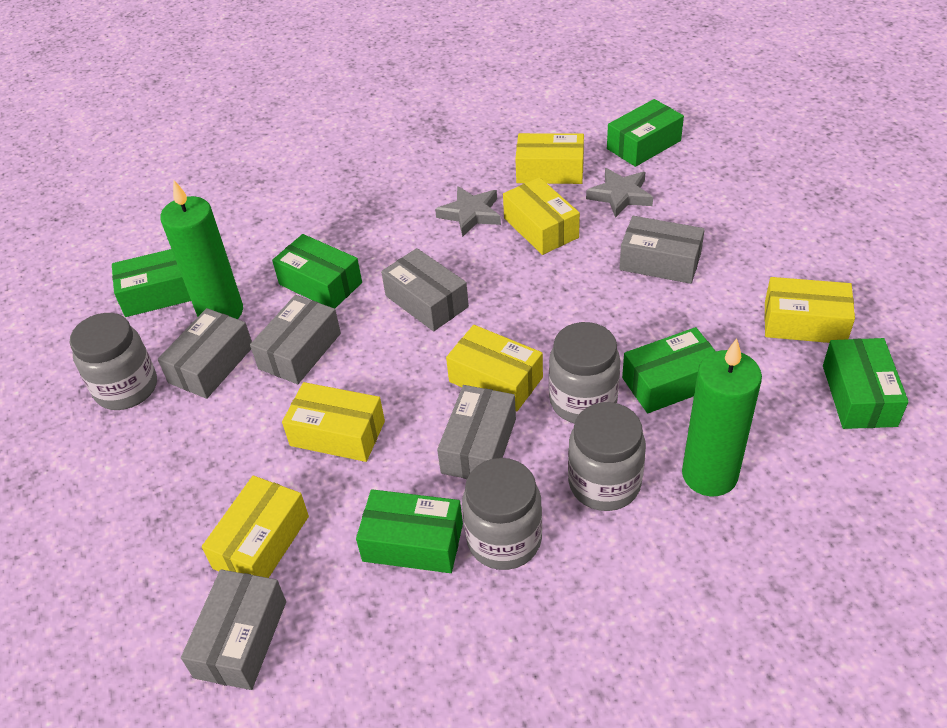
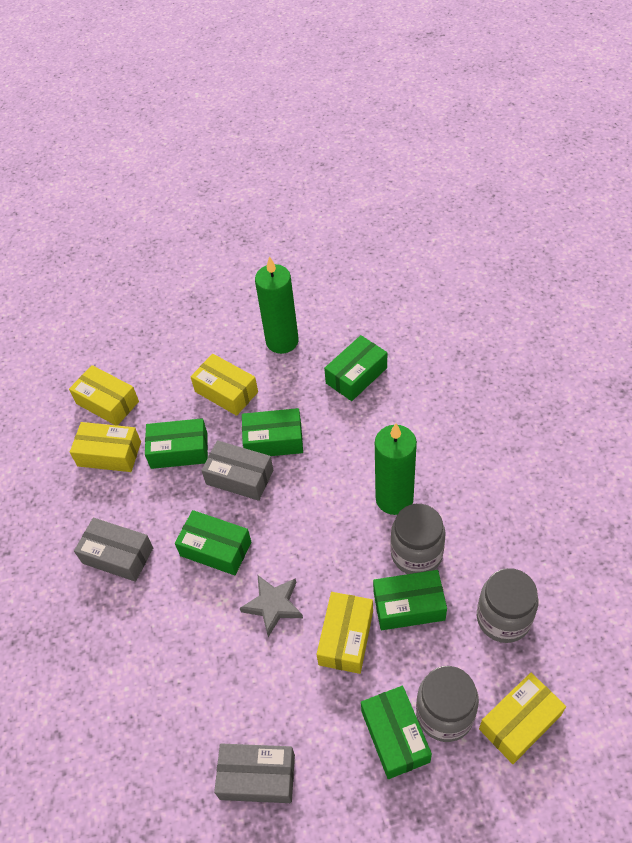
grey box: 6 -> 3
grey jar: 4 -> 3
grey star: 2 -> 1
yellow box: 6 -> 5

